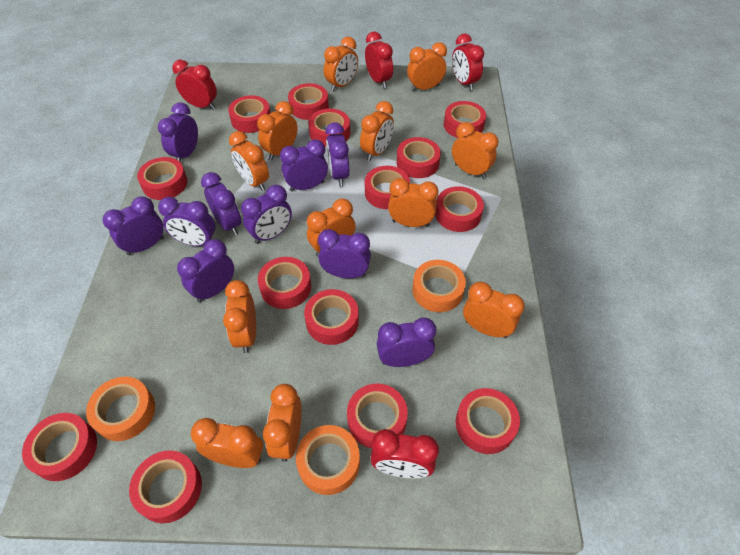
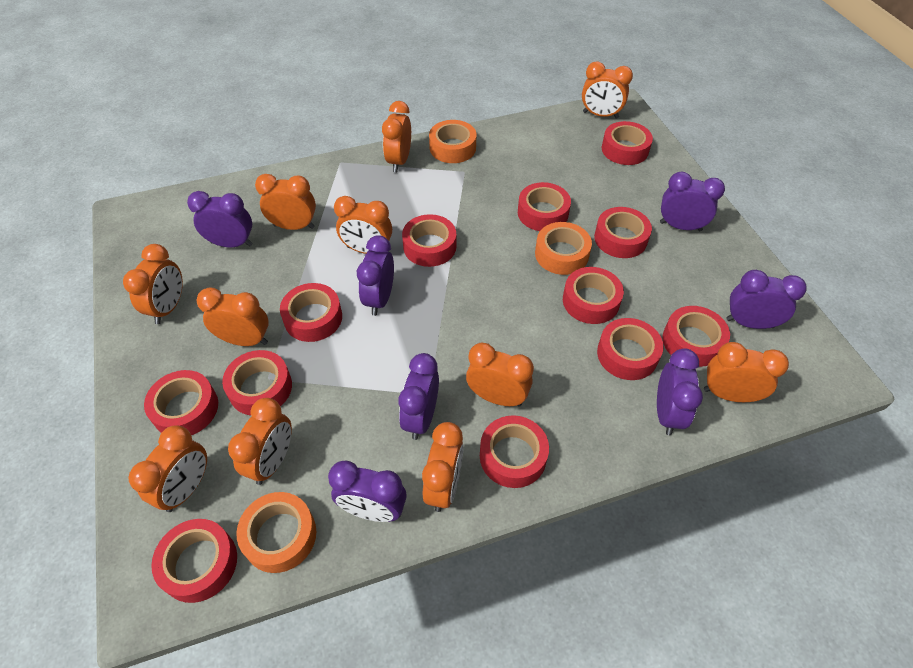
orange clock: 12 -> 11
purple clock: 10 -> 7
red clock: 4 -> 0
red tape: 14 -> 12

